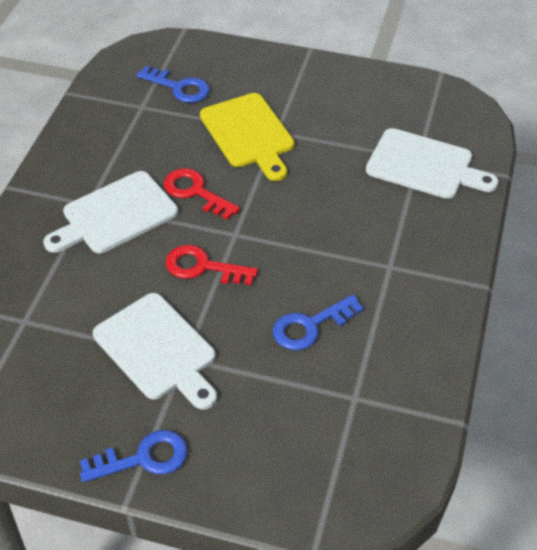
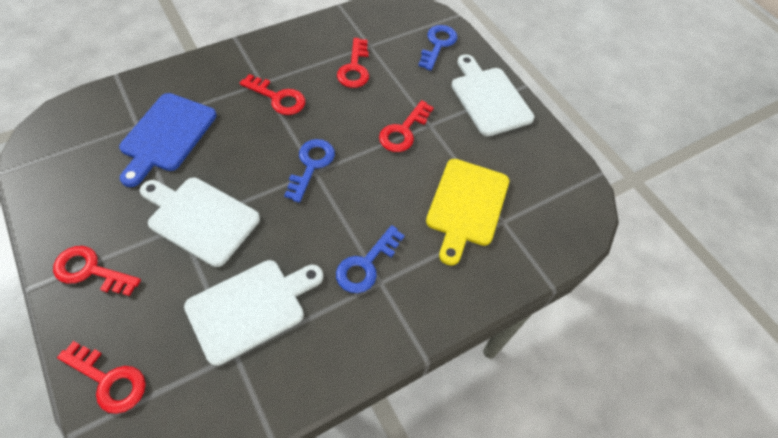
blue cutting board: 0 -> 1
red key: 2 -> 5

